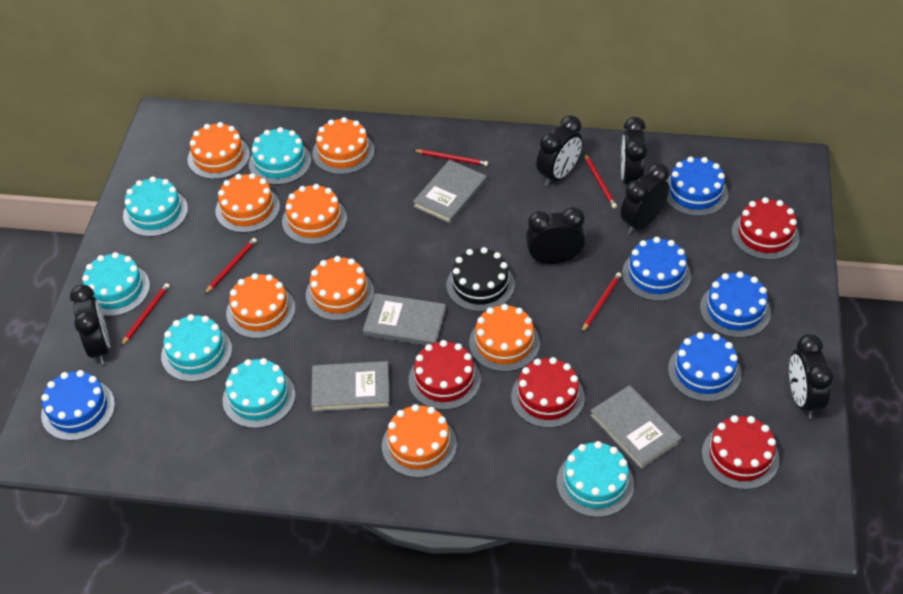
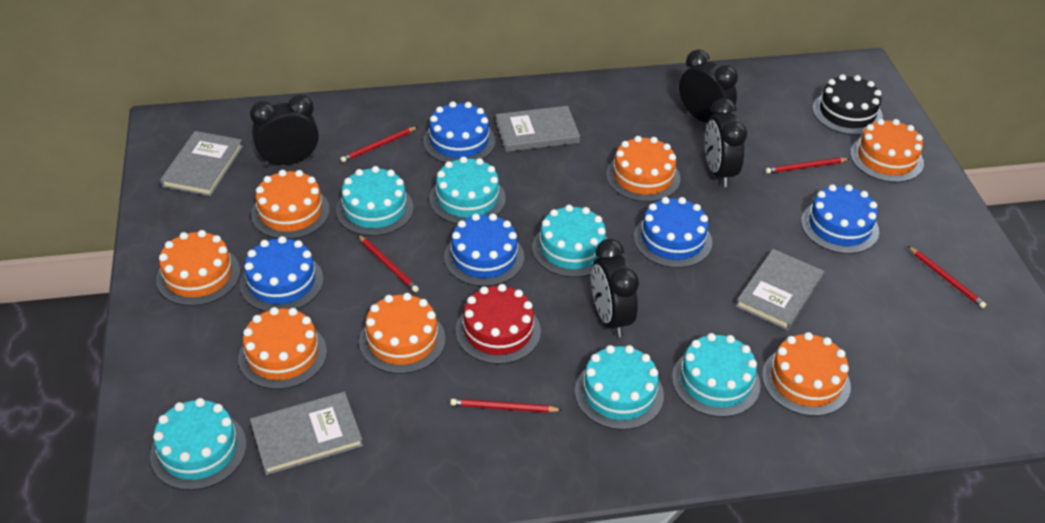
black clock: 6 -> 4
orange cake: 8 -> 7
red cake: 4 -> 1

